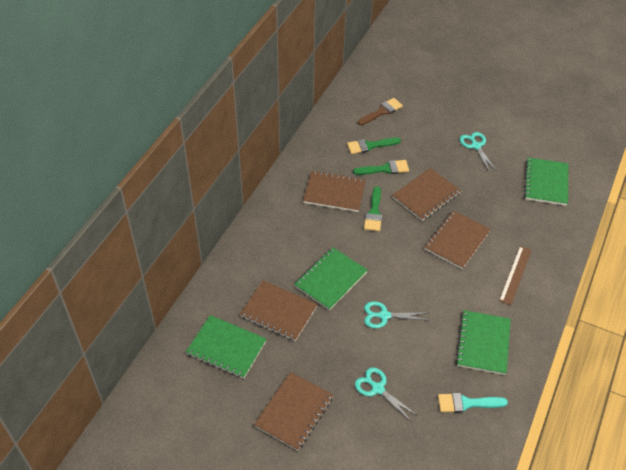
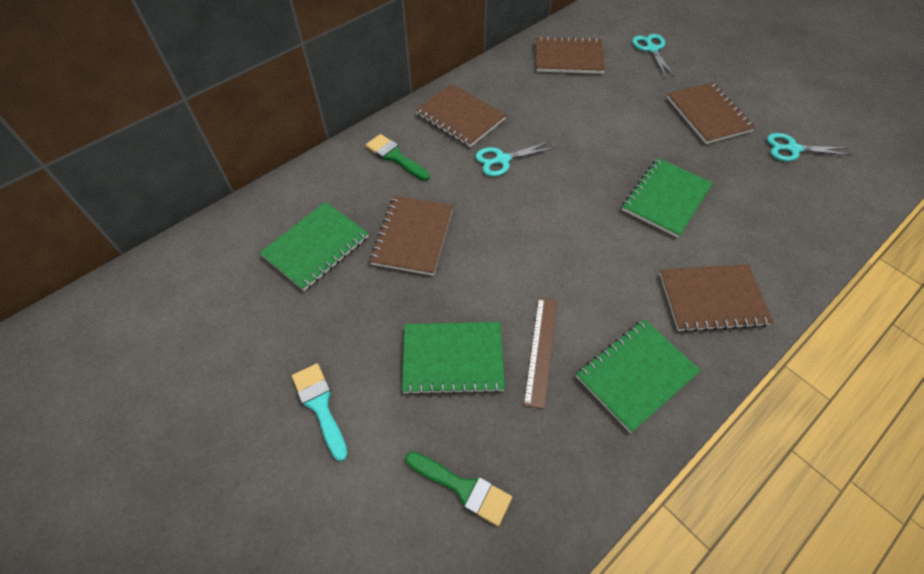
brown brush: 1 -> 0
green brush: 3 -> 2

